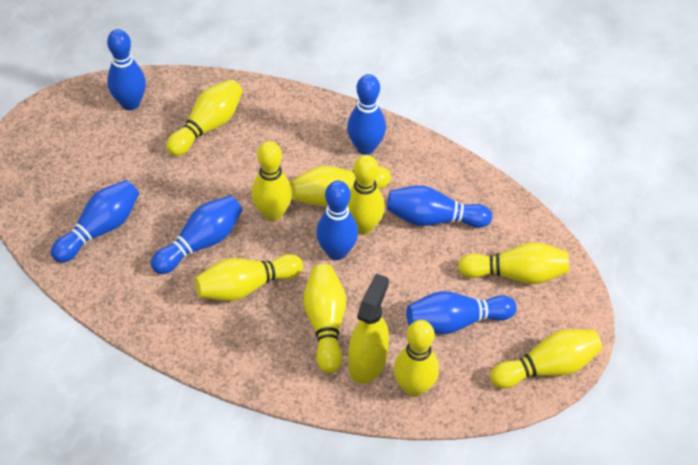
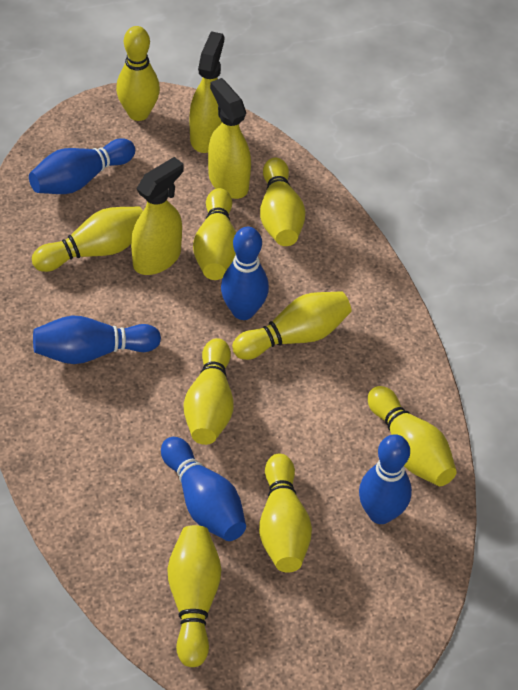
blue bowling pin: 7 -> 5
yellow spray bottle: 1 -> 3

